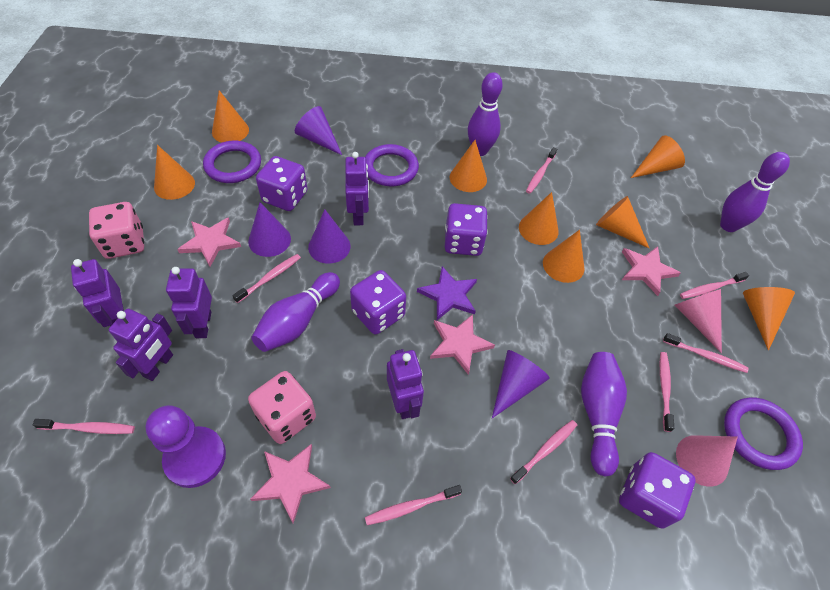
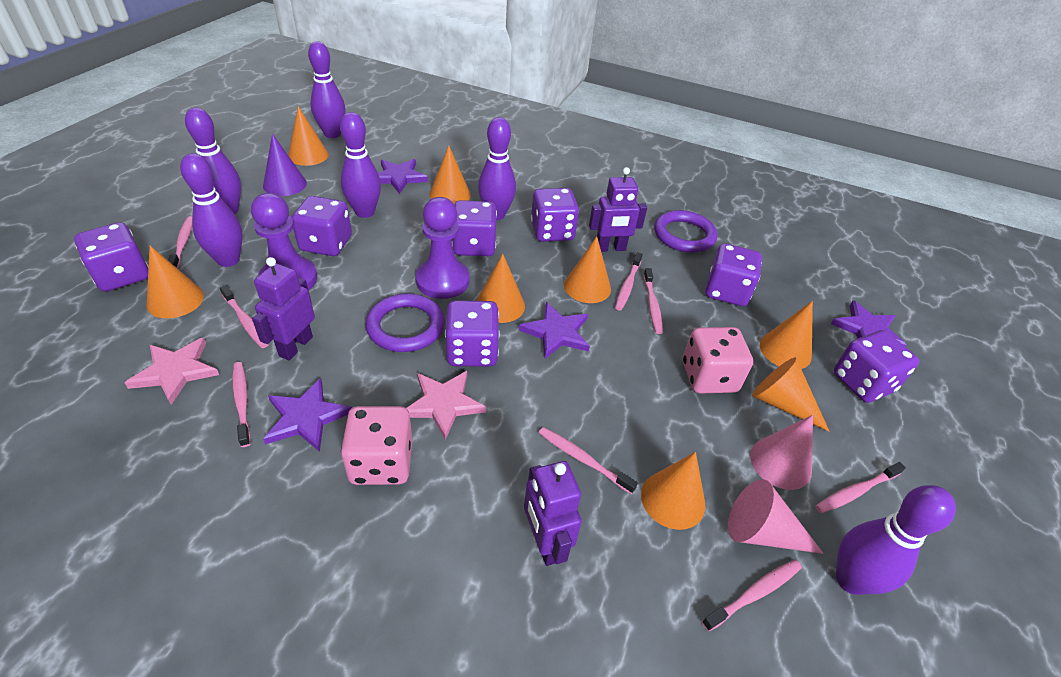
pink star: 4 -> 2
purple bowling pin: 4 -> 6
purple cone: 4 -> 1
purple dice: 4 -> 7
purple pawn: 1 -> 2
purple ring: 3 -> 2
purple robot: 5 -> 3
purple star: 1 -> 4

